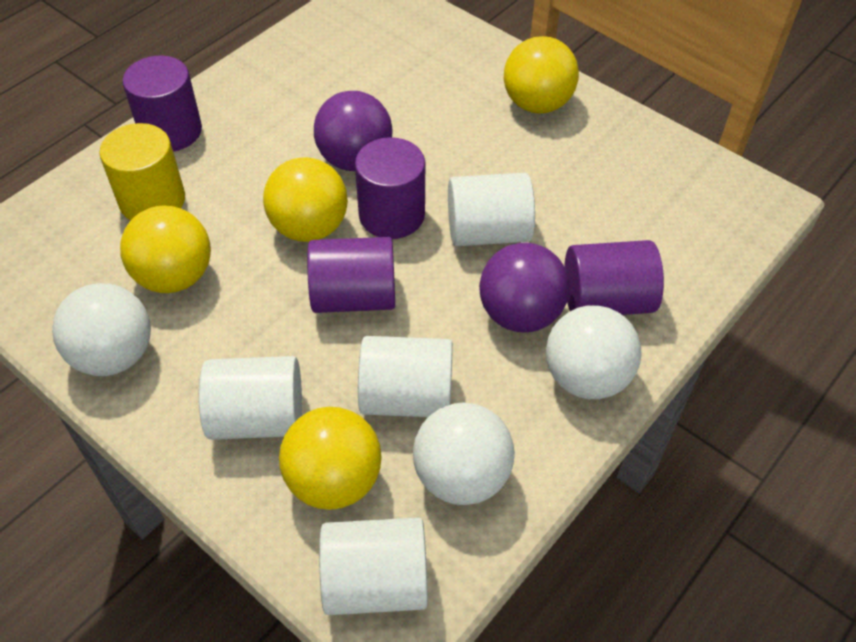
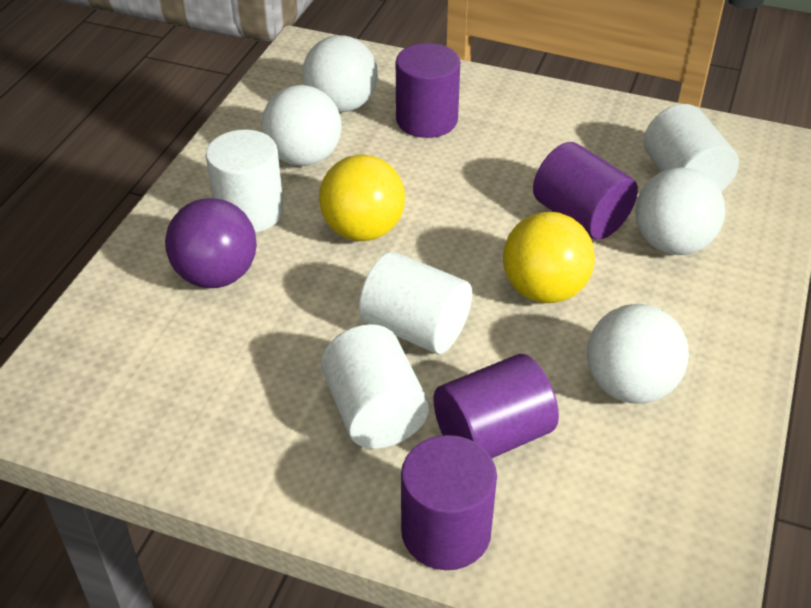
purple ball: 2 -> 1
white ball: 3 -> 4
yellow ball: 4 -> 2
yellow cylinder: 1 -> 0

